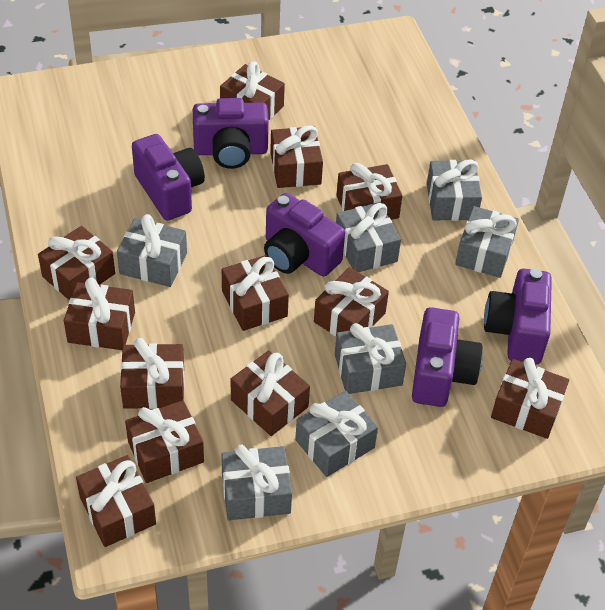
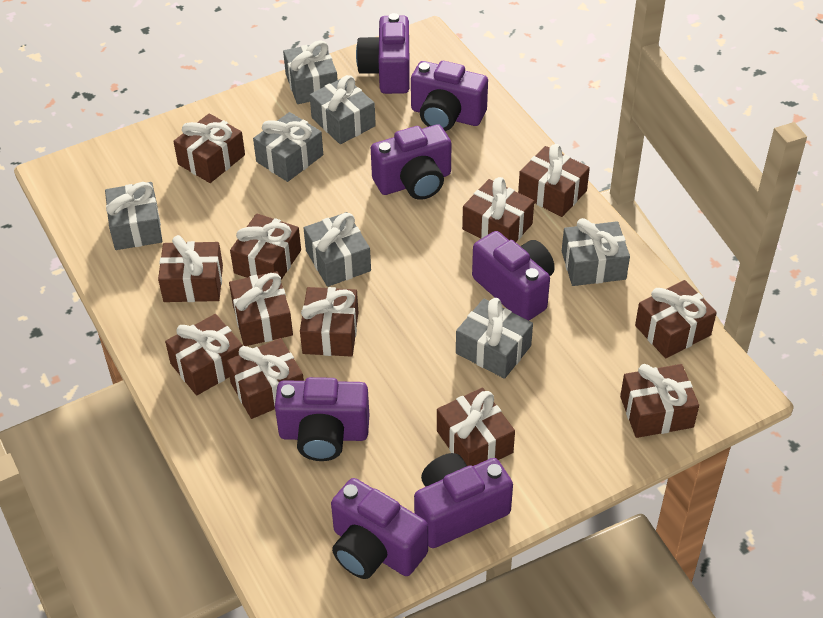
purple camera: 5 -> 7

